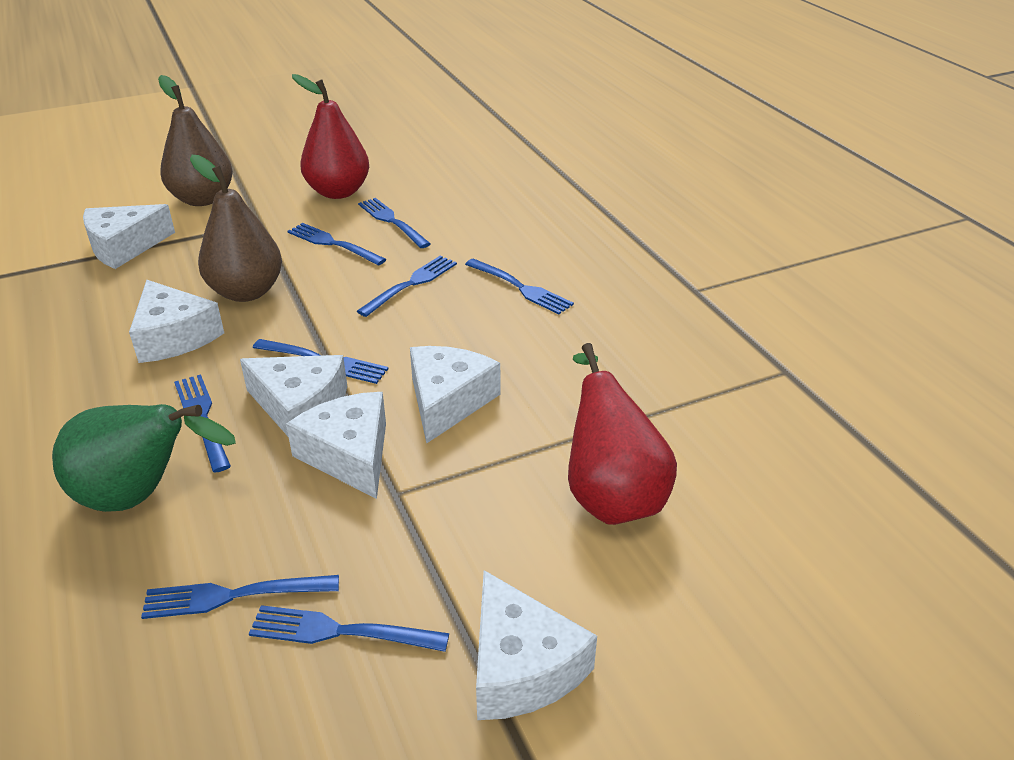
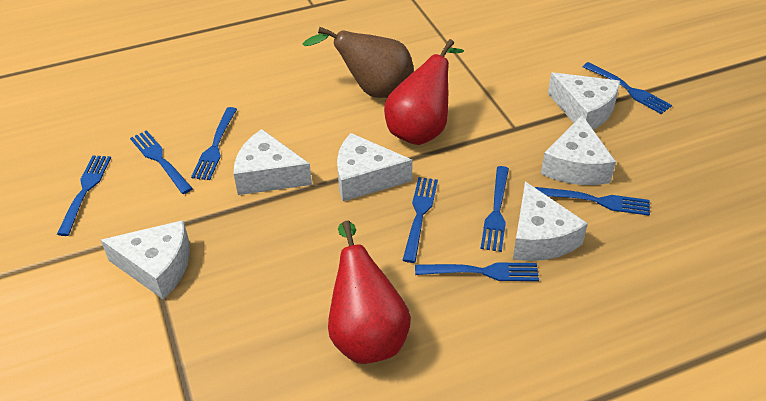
brown pear: 2 -> 1
green pear: 1 -> 0

